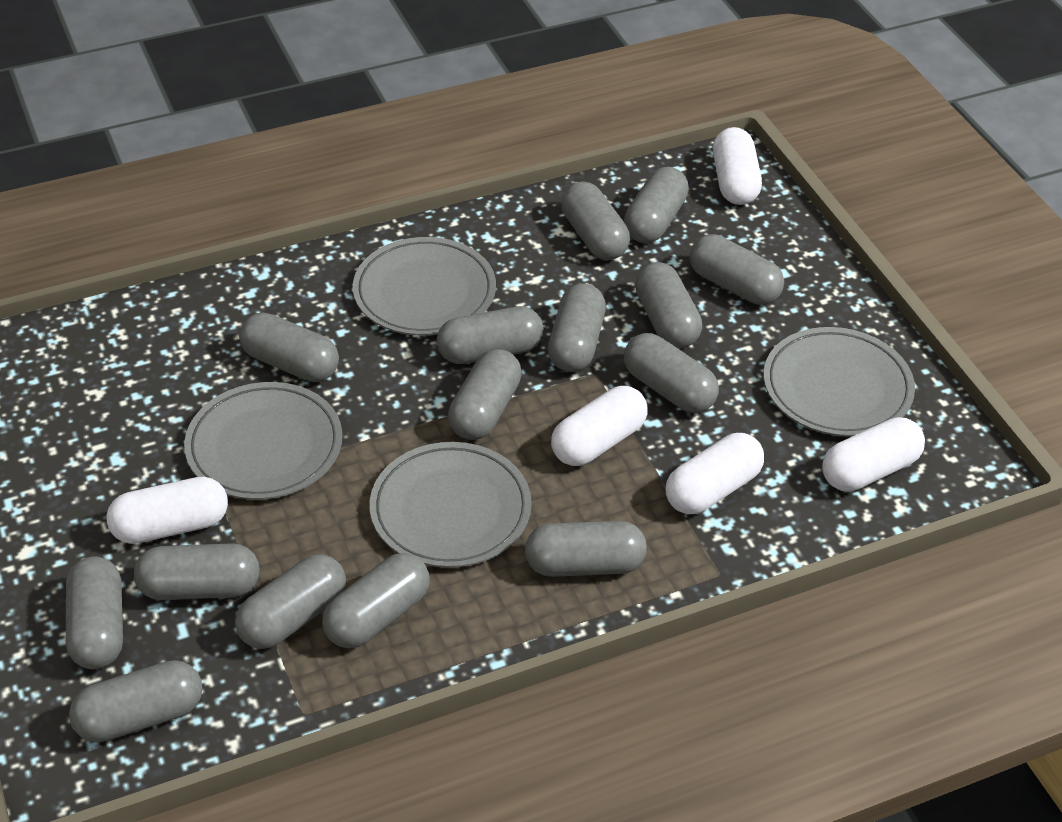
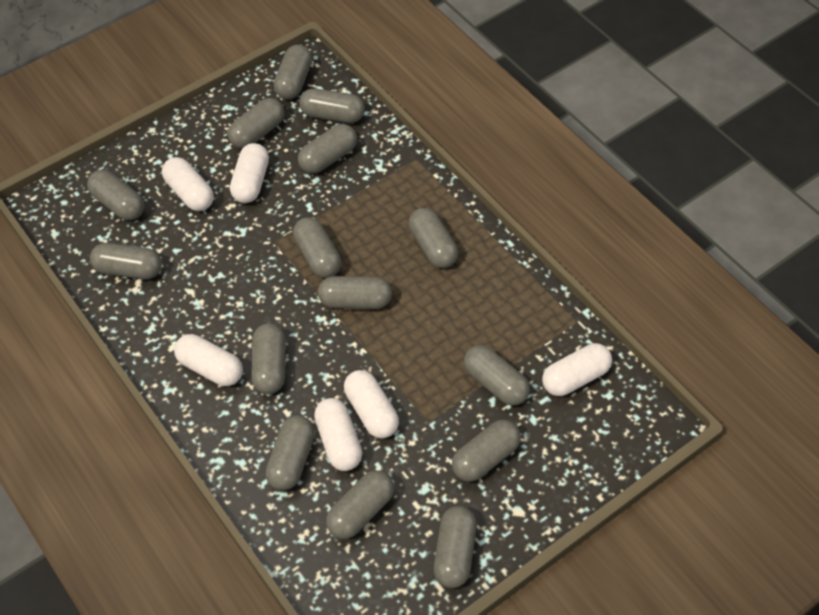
grey plate: 4 -> 0
white capsule: 5 -> 6

